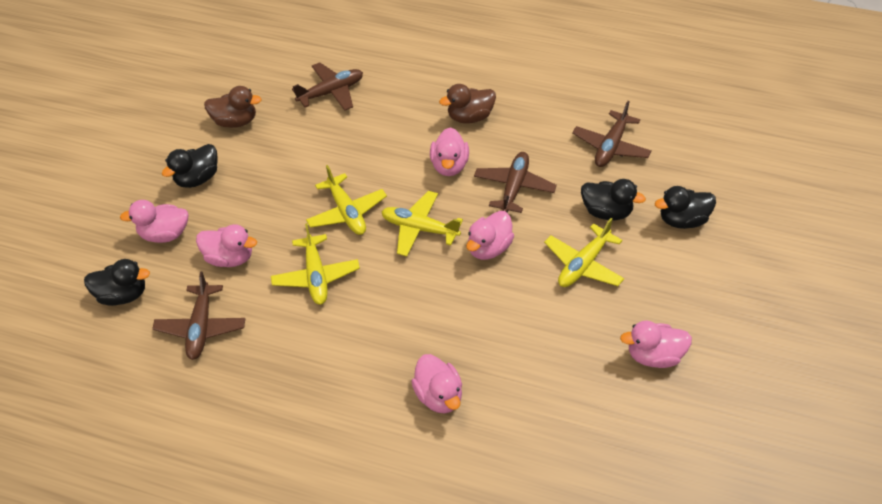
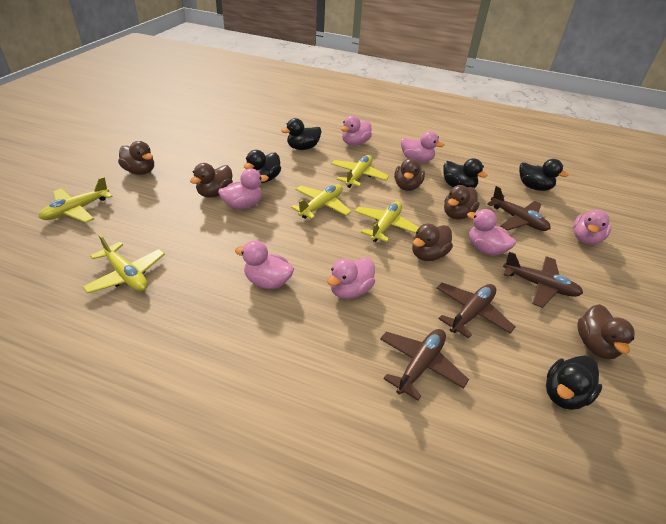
black duck: 4 -> 5
brown duck: 2 -> 6
pink duck: 6 -> 7
yellow plane: 4 -> 5

